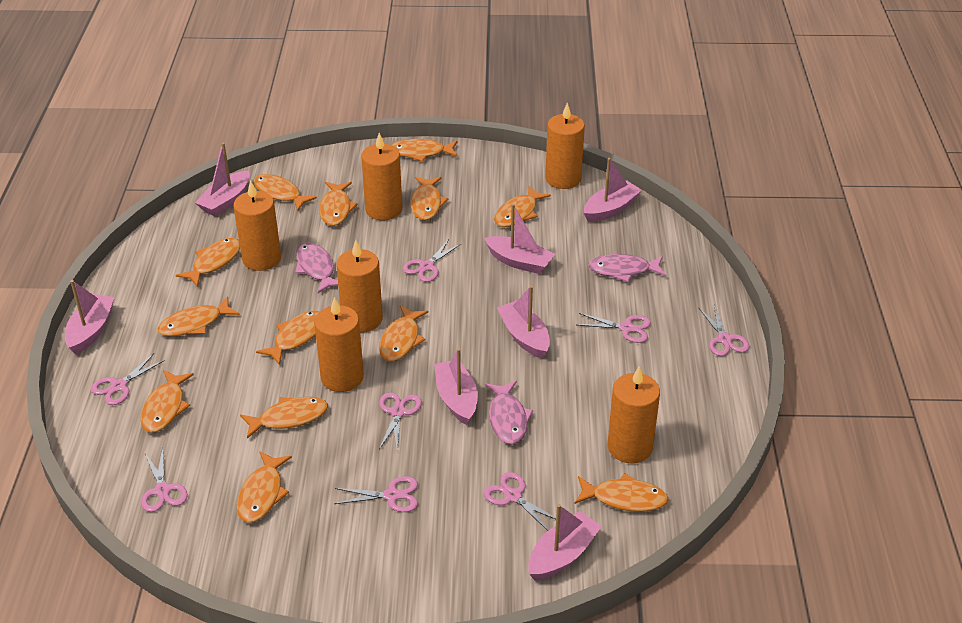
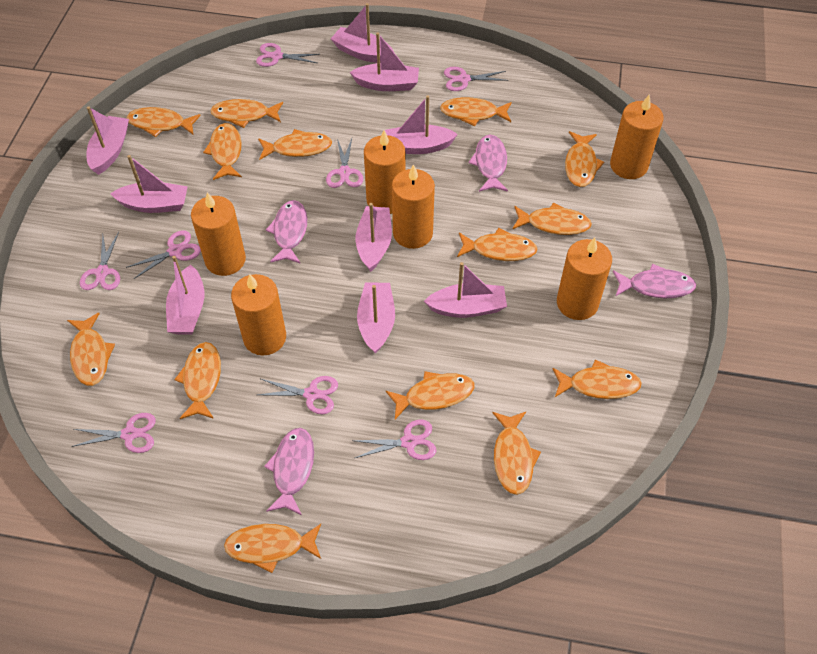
orange fish: 13 -> 14
pink boat: 7 -> 9
pink fish: 3 -> 4

